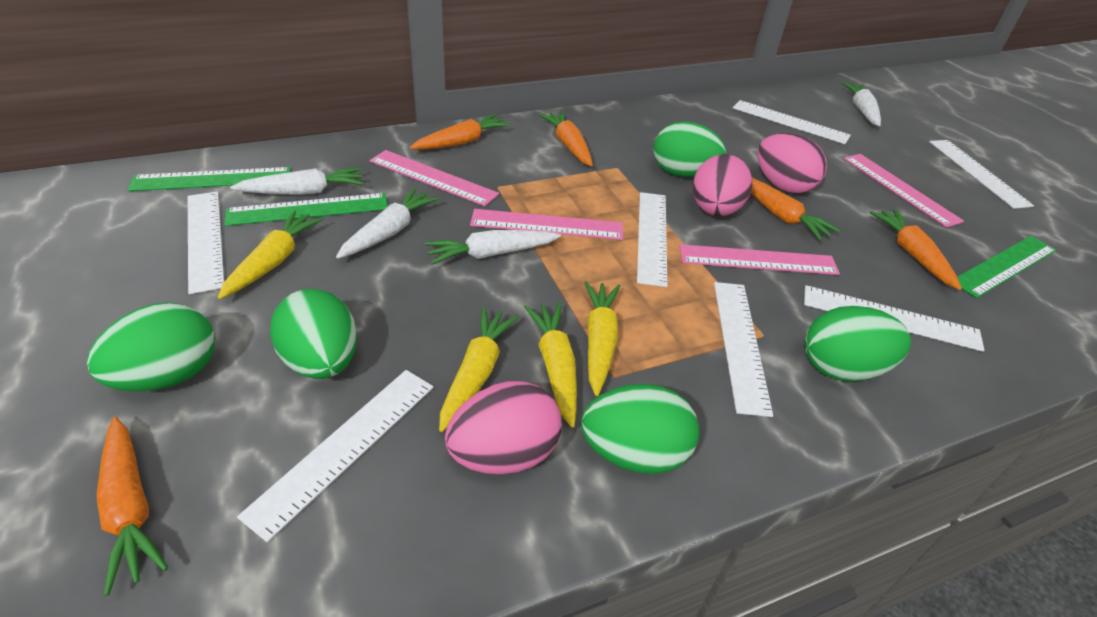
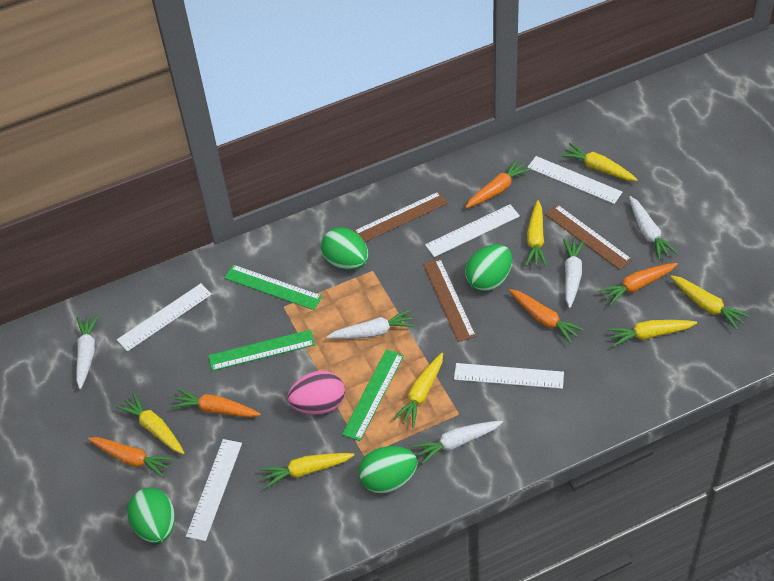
brown ruler: 0 -> 3
green egg: 5 -> 4
pink egg: 3 -> 1
pink ruler: 4 -> 0
white carrot: 4 -> 5
white ruler: 7 -> 5
yellow carrot: 4 -> 7

